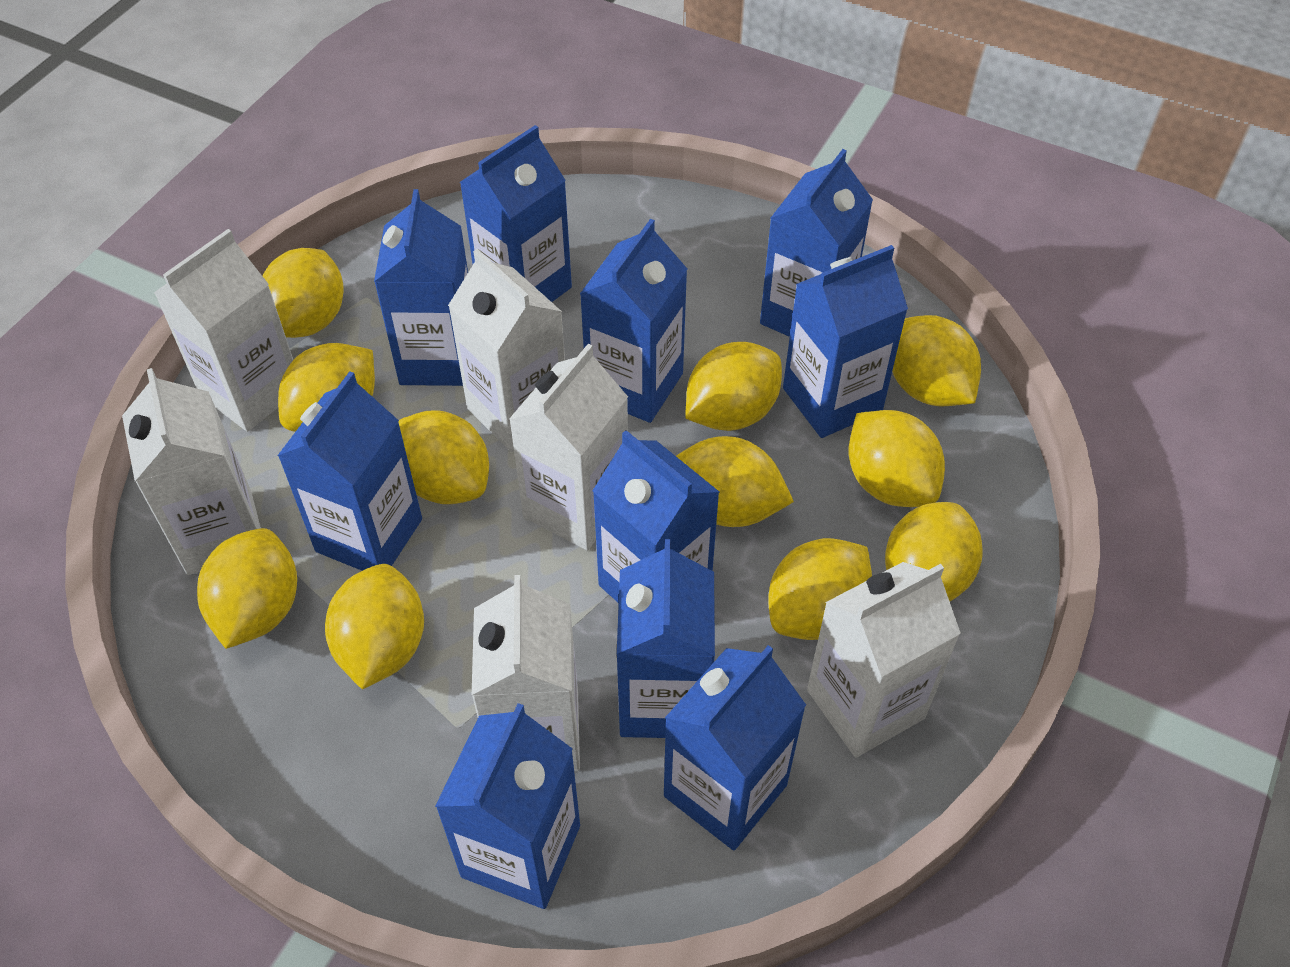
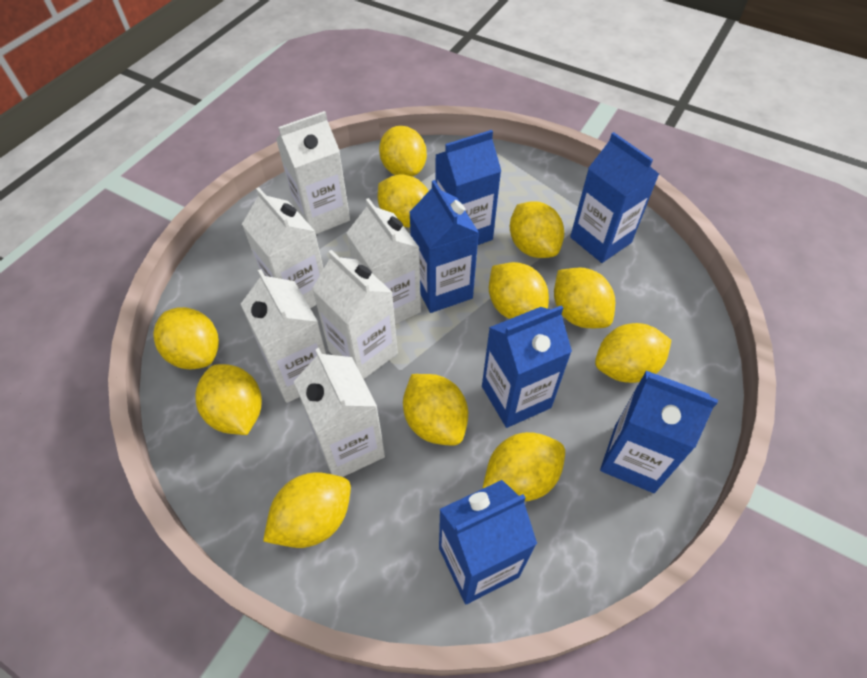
blue carton: 10 -> 6

